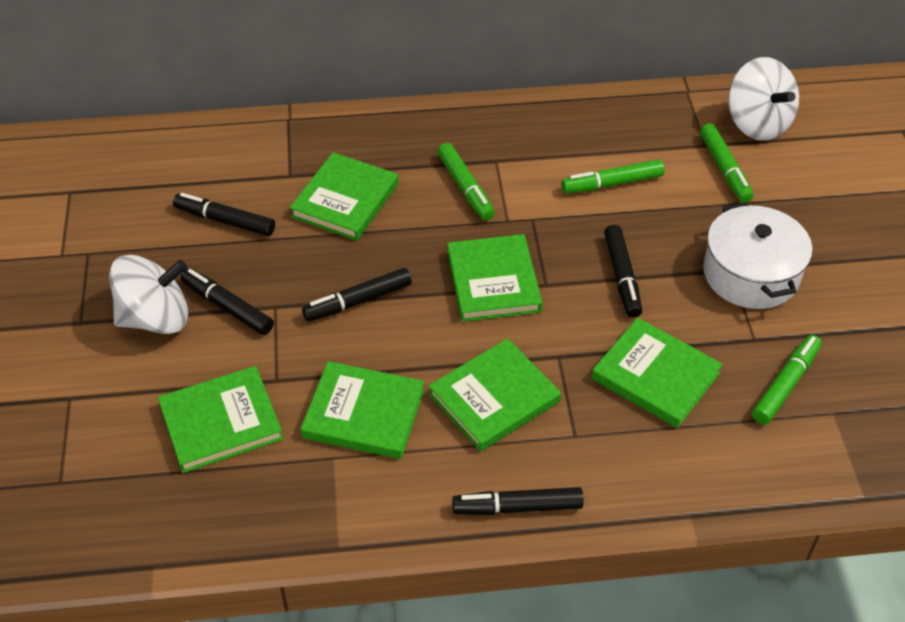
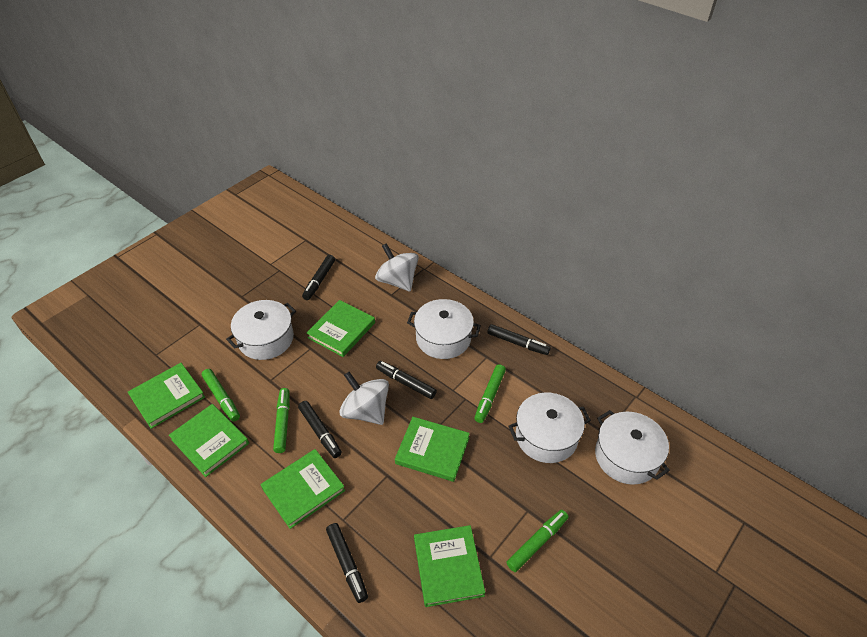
white pot: 1 -> 4

